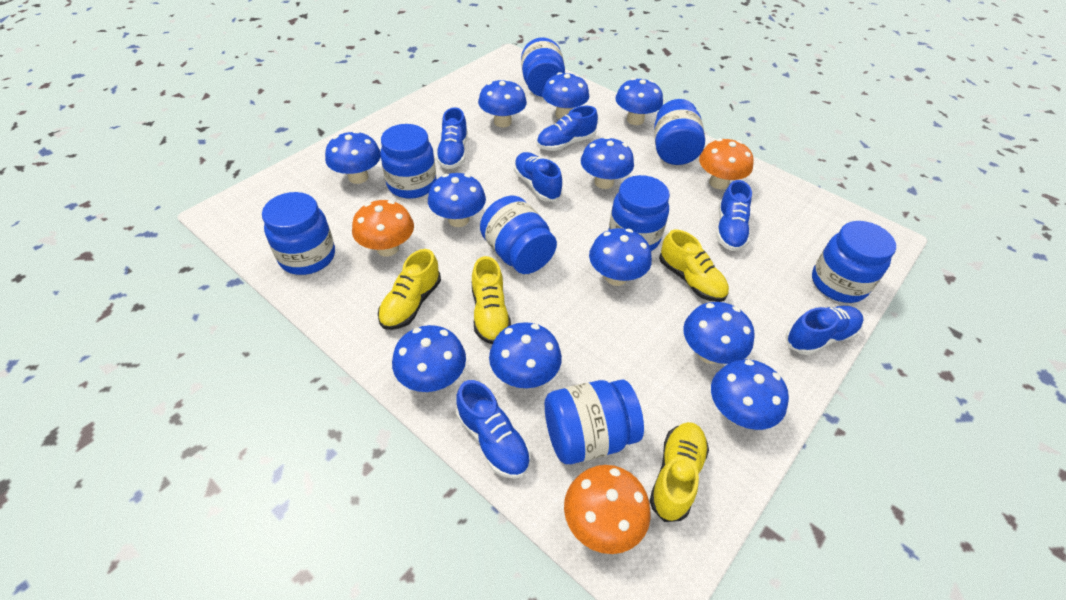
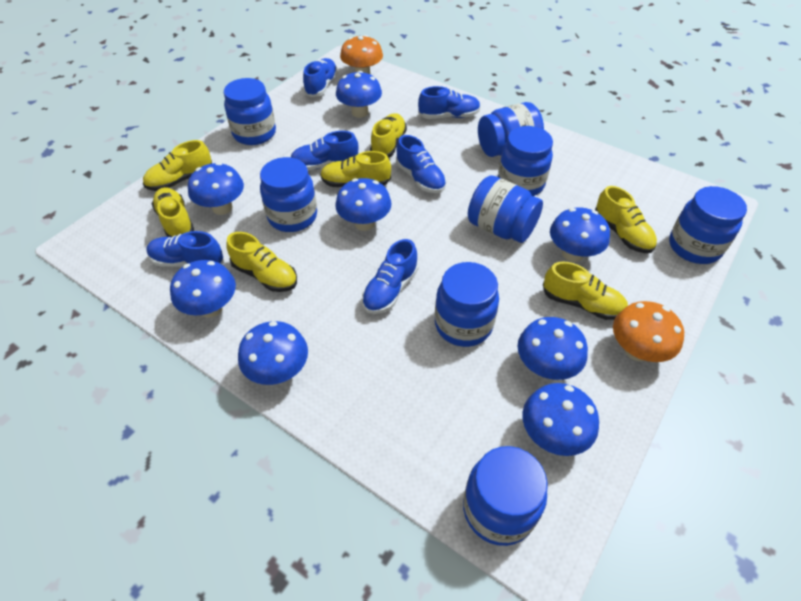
blue mushroom: 11 -> 8
orange mushroom: 3 -> 2
yellow shoe: 4 -> 7

